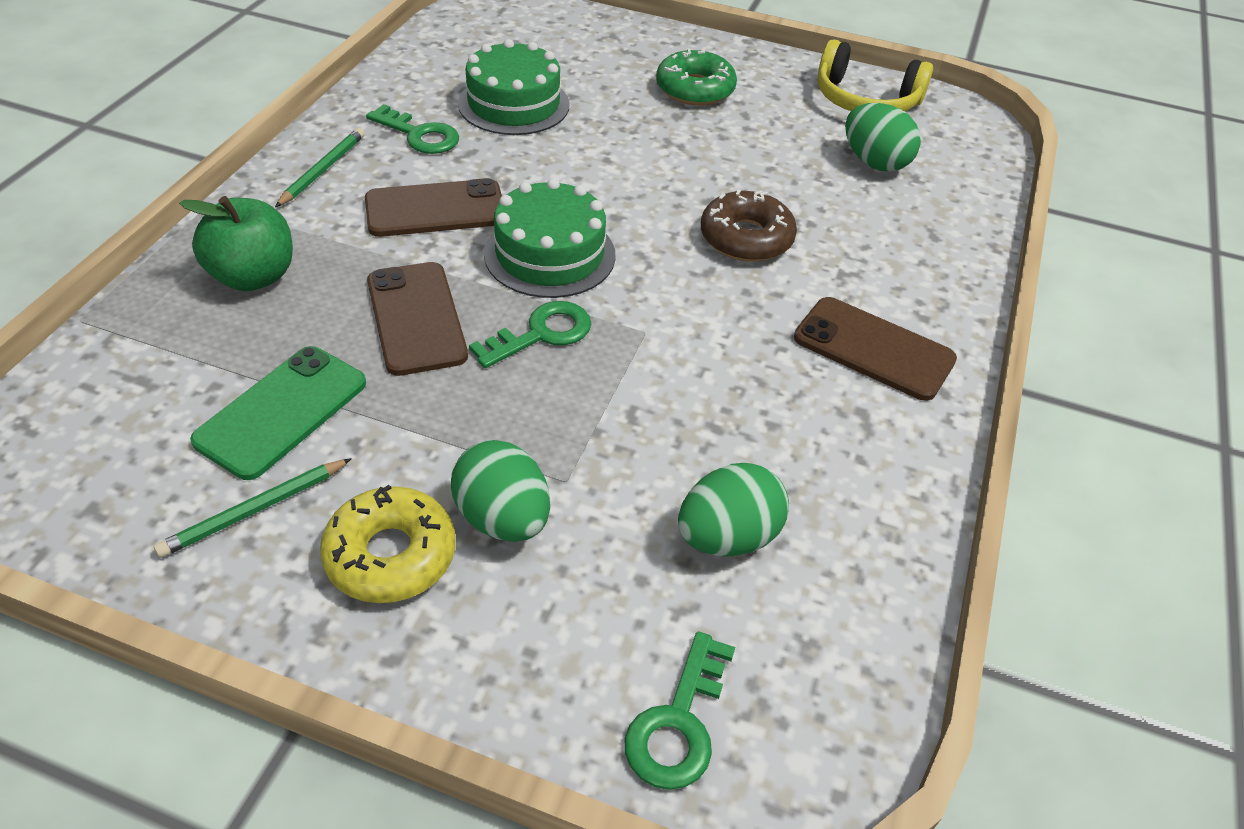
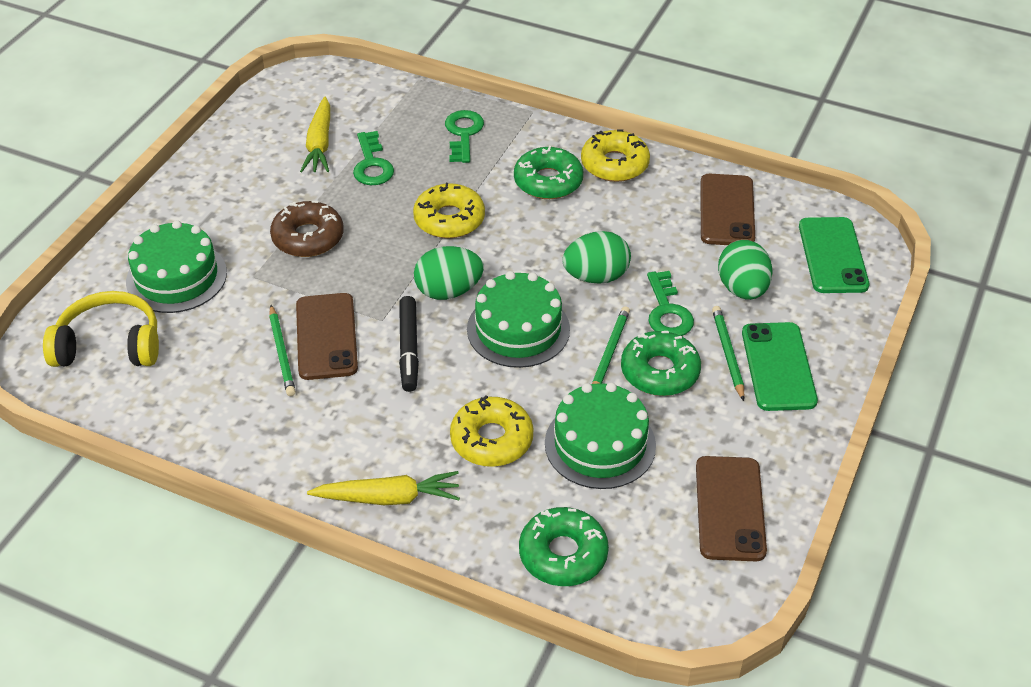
black marker: 0 -> 1
green apple: 1 -> 0
green cake: 2 -> 3
green donut: 1 -> 3
green pencil: 2 -> 3
green phone: 1 -> 2
yellow carrot: 0 -> 2
yellow donut: 1 -> 3

